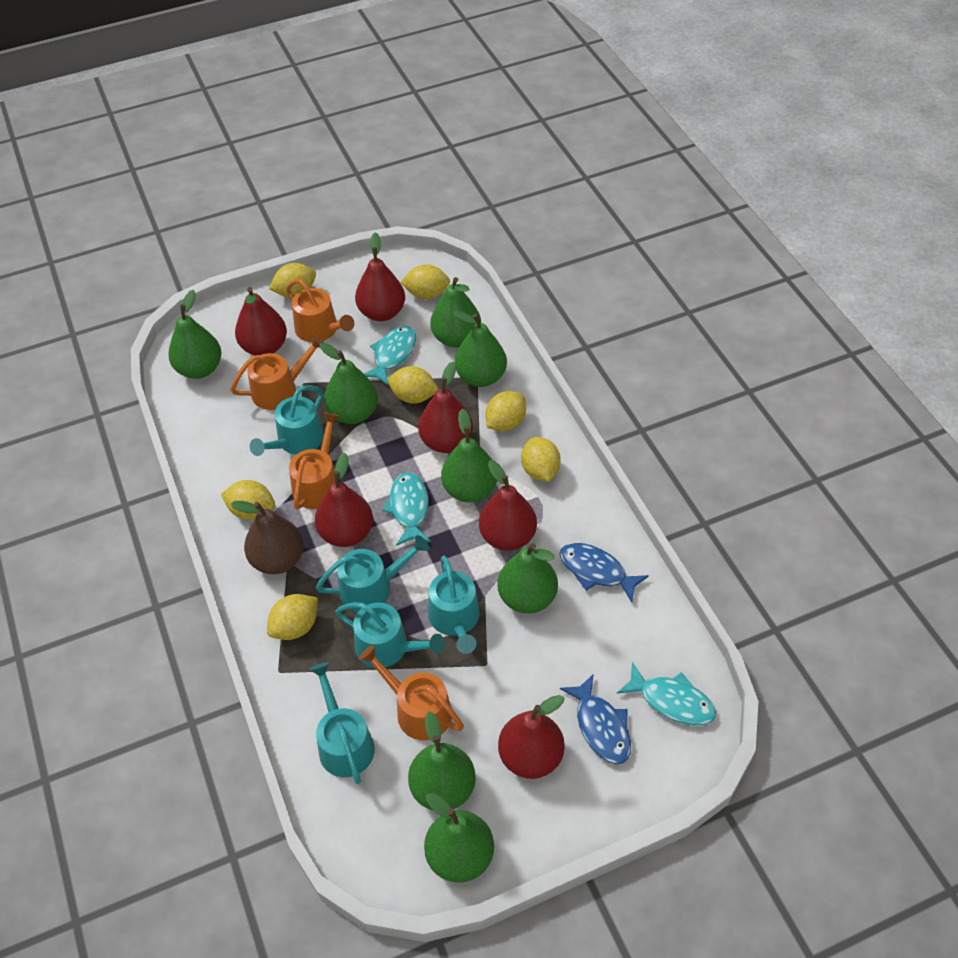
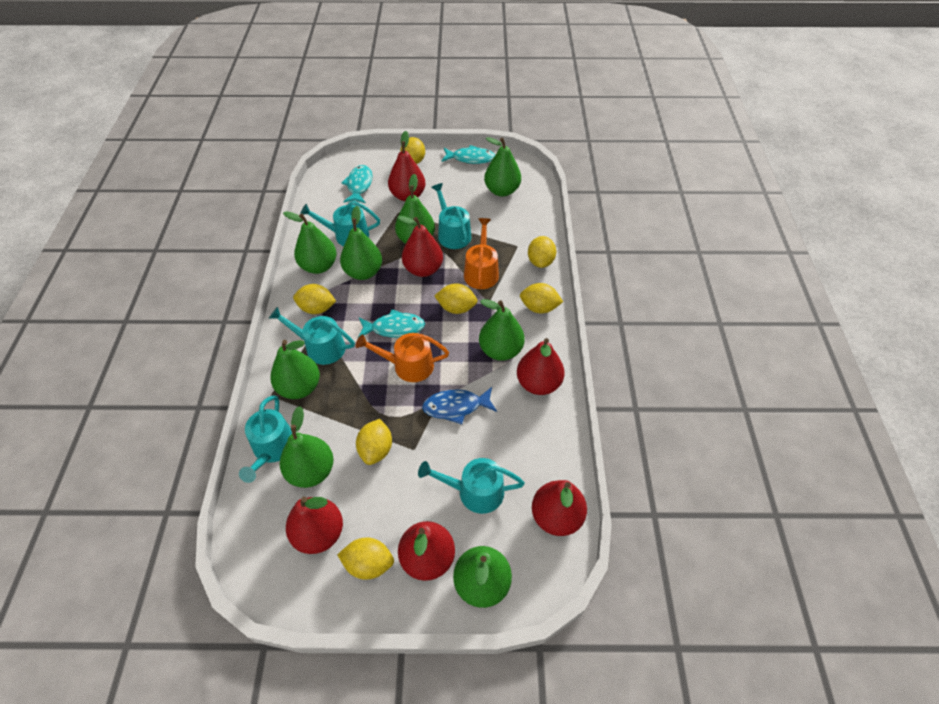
blue fish: 2 -> 1
brown pear: 1 -> 0
orange watering can: 4 -> 2

